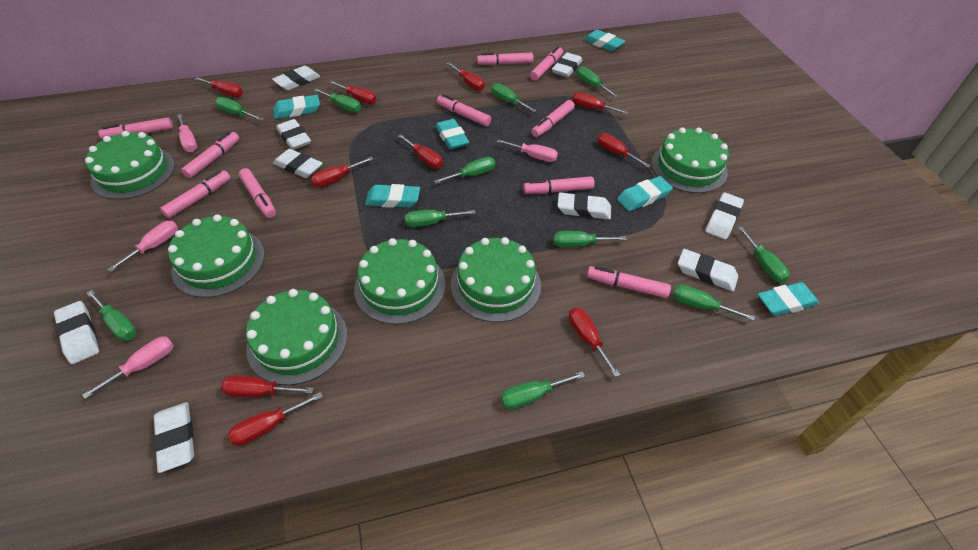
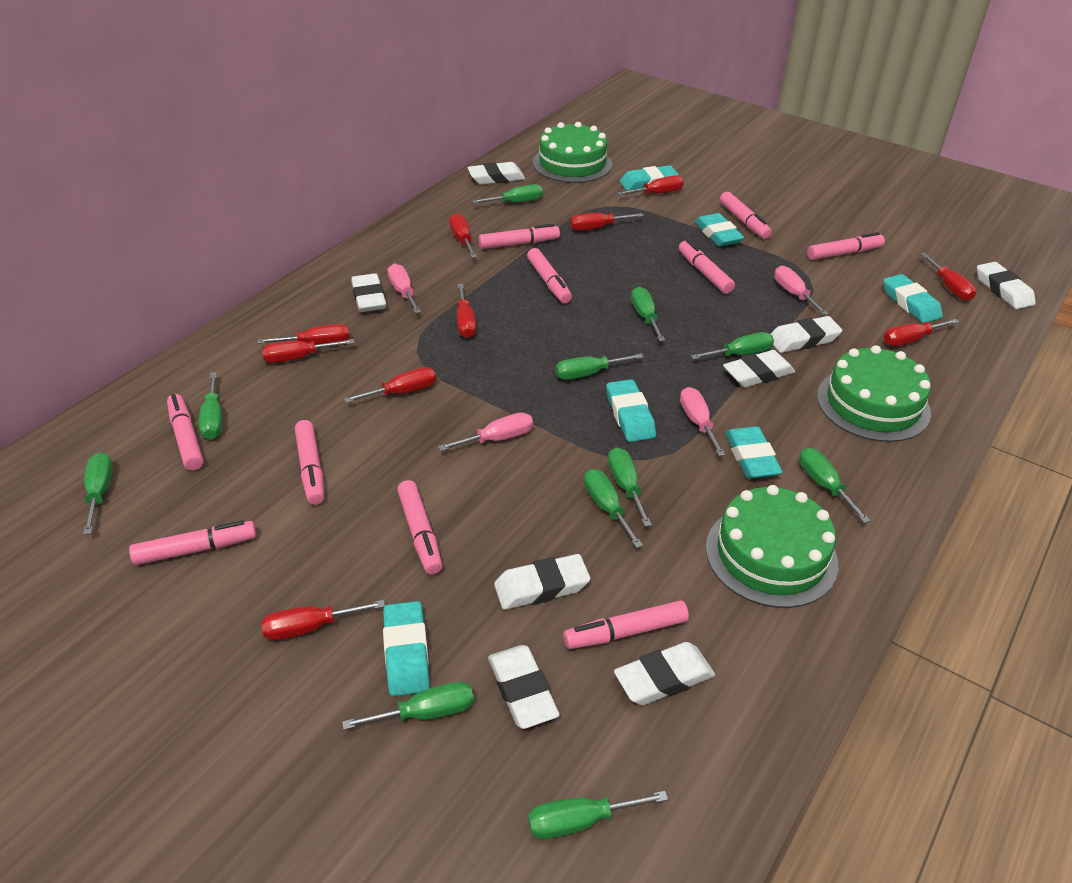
green cake: 6 -> 3
white eraser: 9 -> 8

